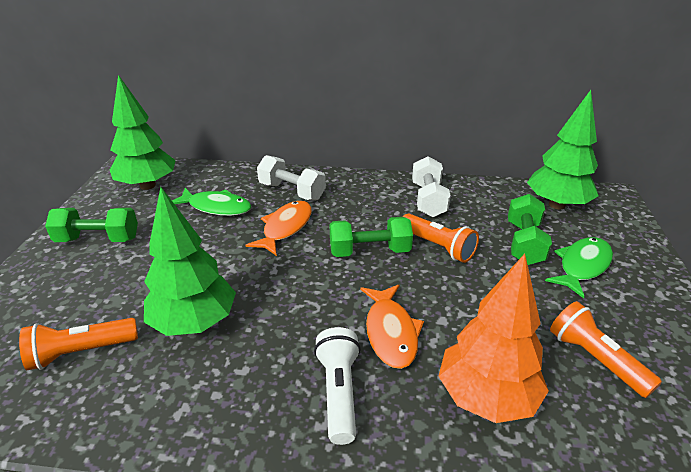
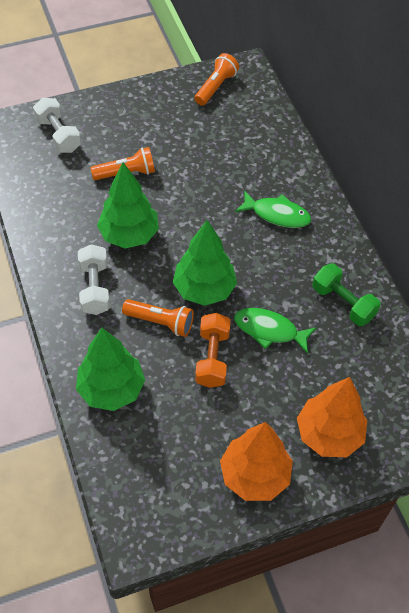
green dumbbell: 3 -> 1
orange dumbbell: 0 -> 1
orange fish: 2 -> 0
orange tree: 1 -> 2
white flashlight: 1 -> 0

